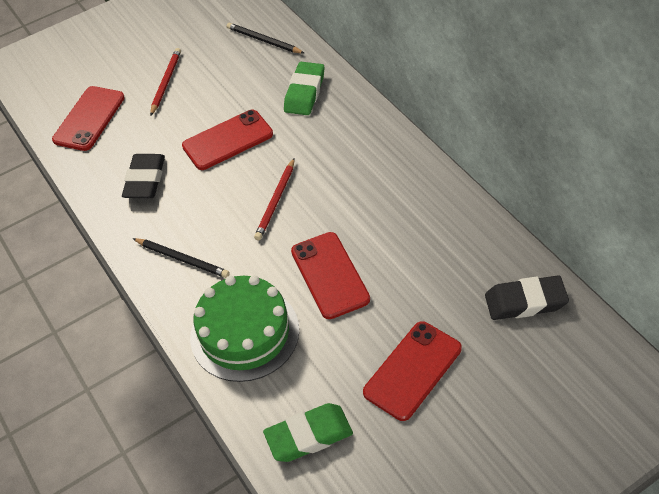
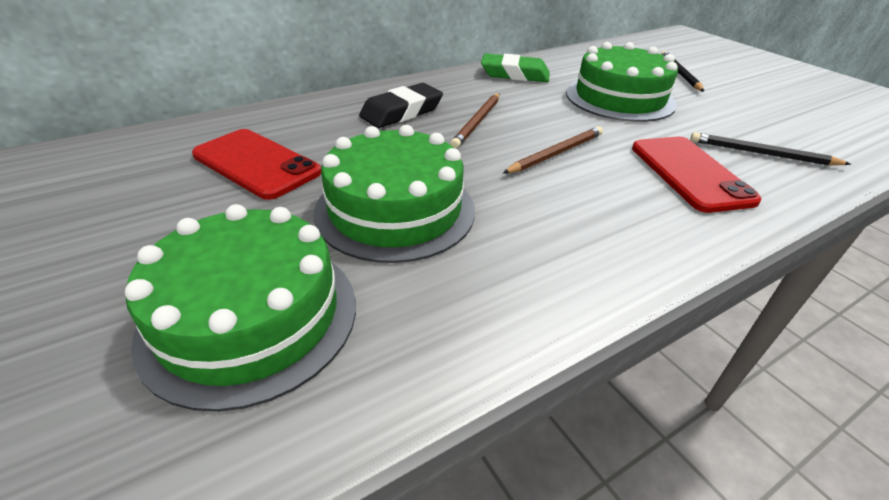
black eraser: 2 -> 1
brown pencil: 0 -> 2
green cake: 1 -> 3
green eraser: 2 -> 1
red pencil: 2 -> 0
red phone: 4 -> 2

